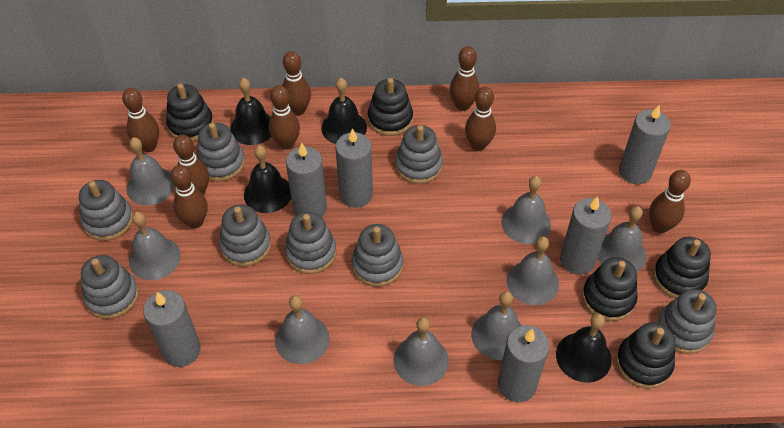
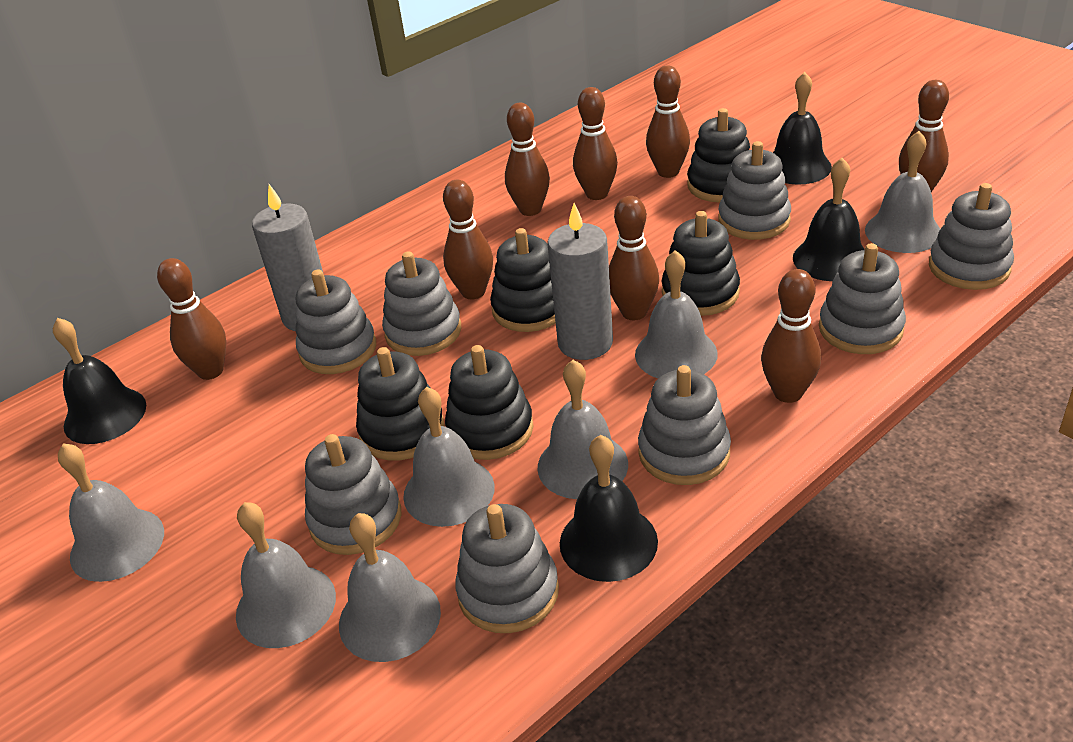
grey bell: 8 -> 7
grey candle: 6 -> 2

